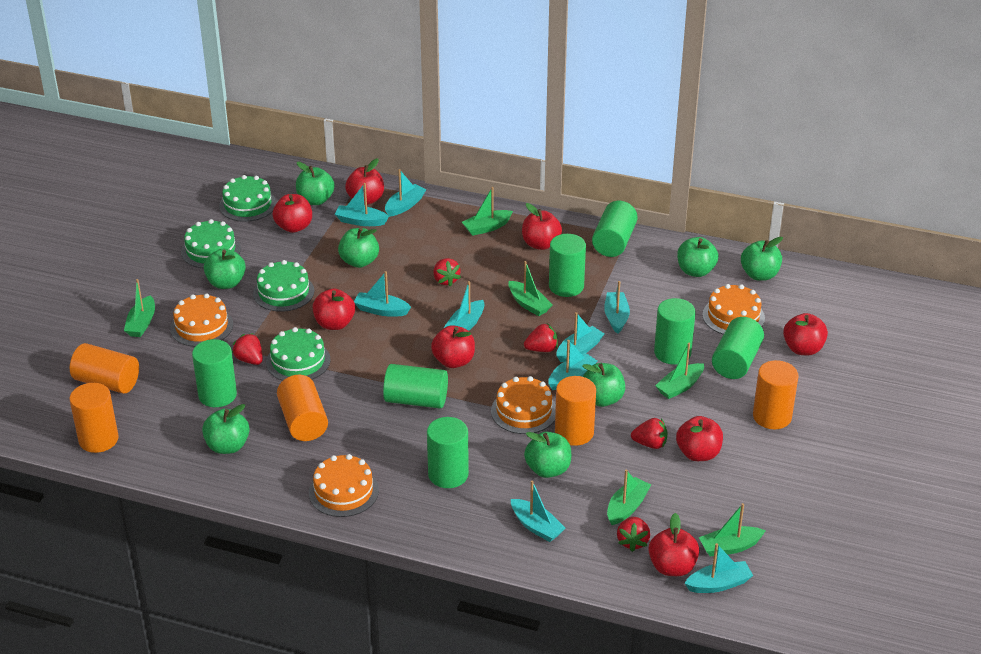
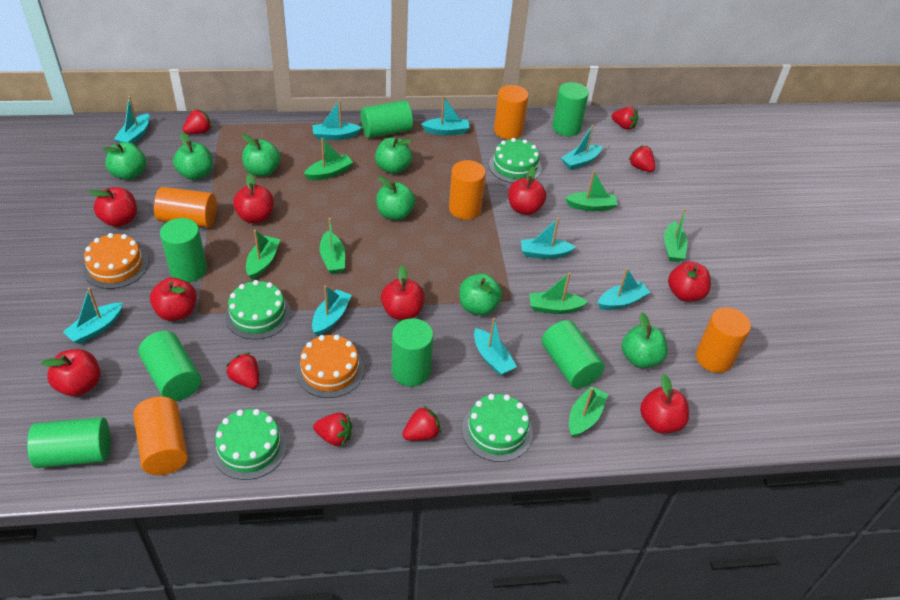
green apple: 8 -> 7
green boat: 6 -> 7
orange cake: 4 -> 2
red strawberry: 5 -> 6

